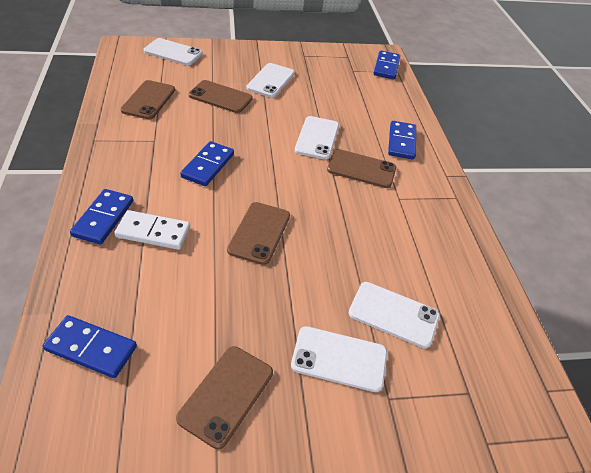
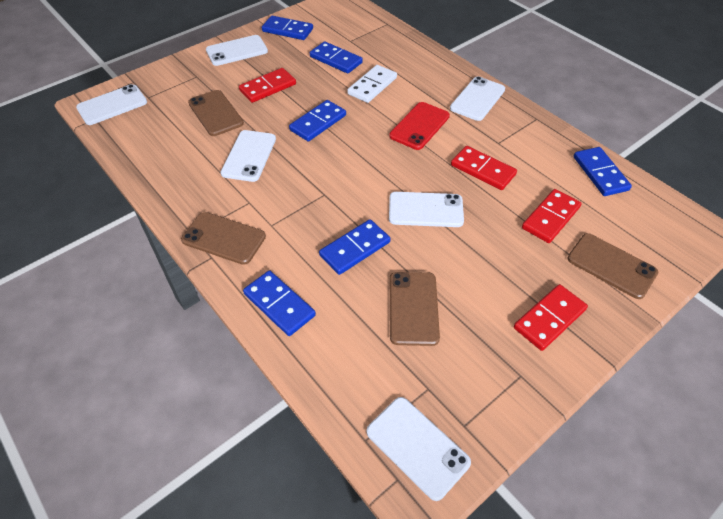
blue domino: 5 -> 6
brown phone: 5 -> 4
red domino: 0 -> 4
red phone: 0 -> 1
white phone: 5 -> 6

